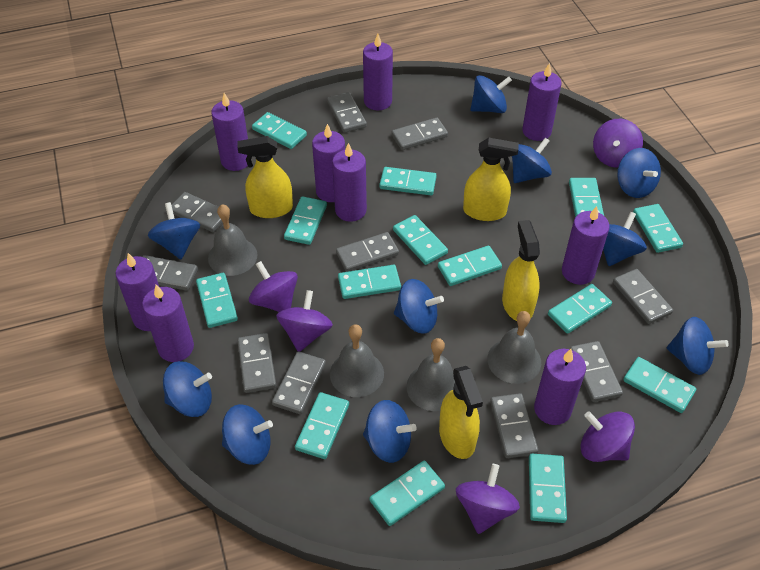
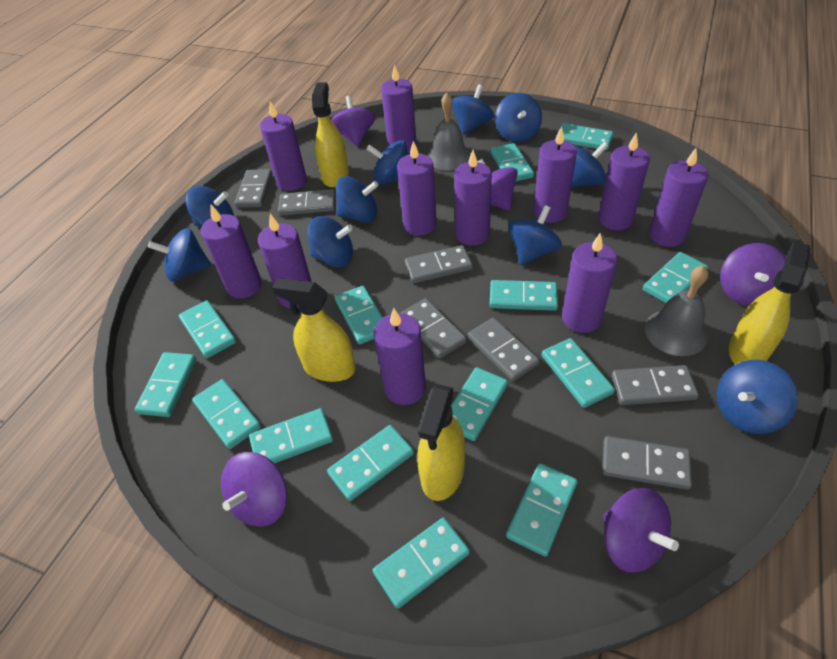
grey bell: 4 -> 2
grey domino: 10 -> 7
purple candle: 9 -> 11

